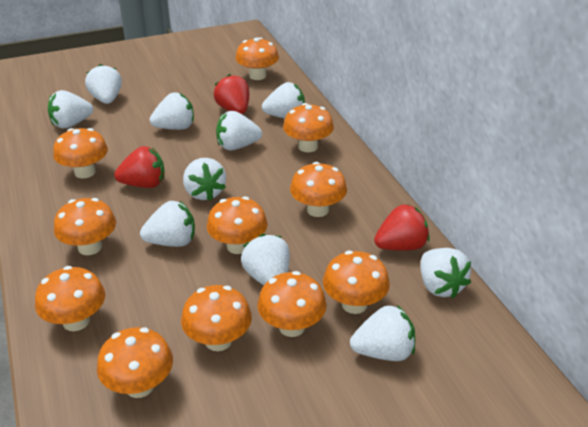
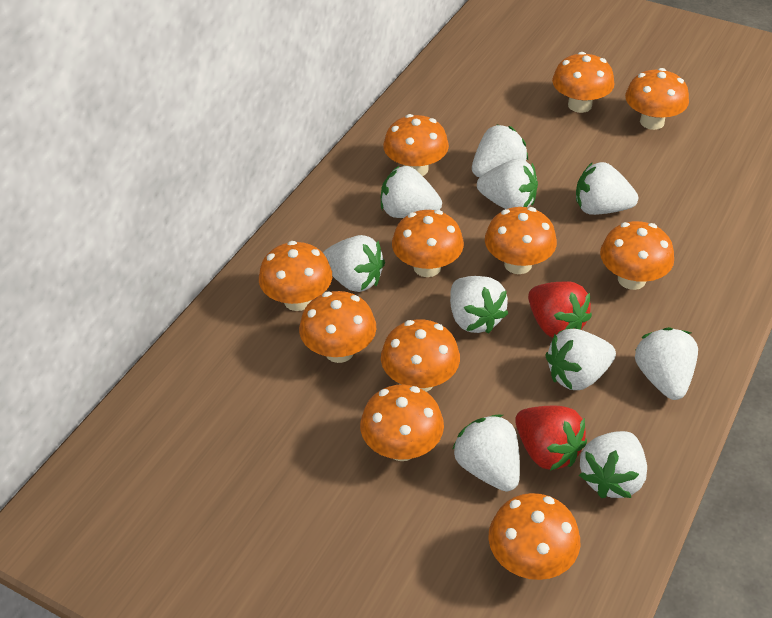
red strawberry: 3 -> 2

